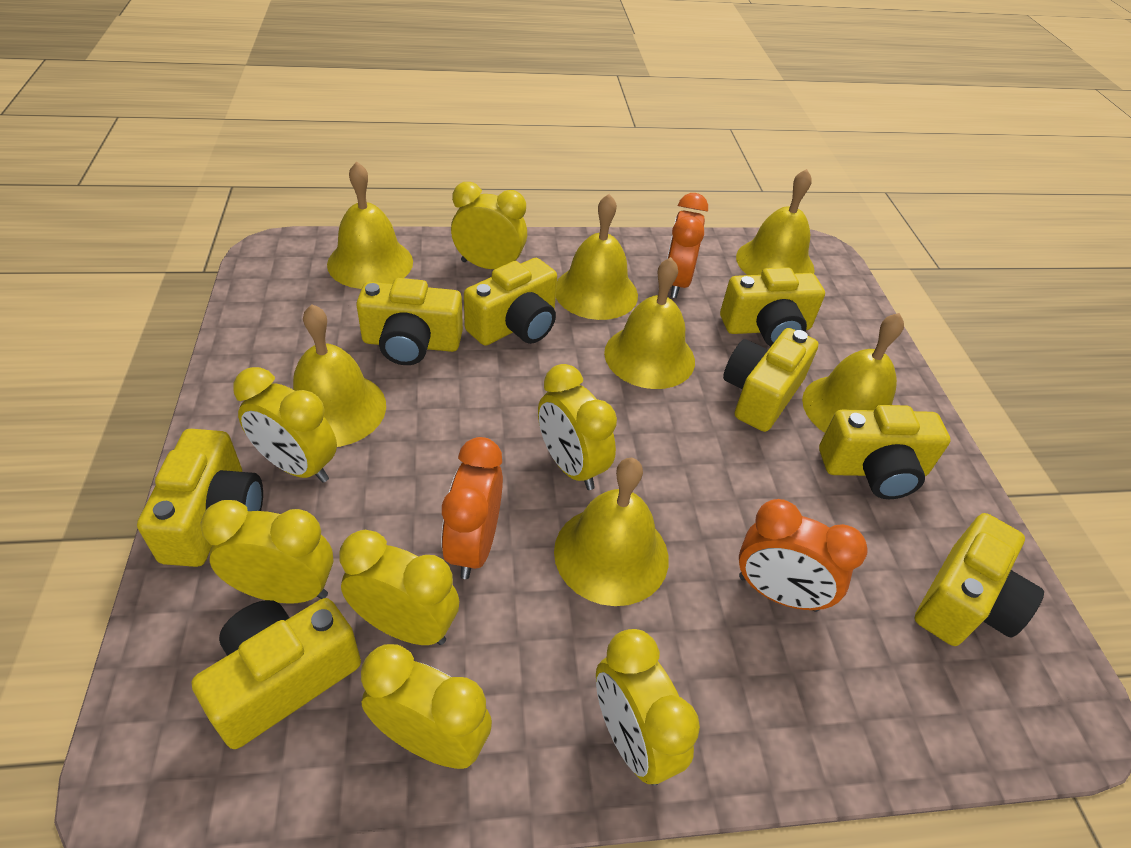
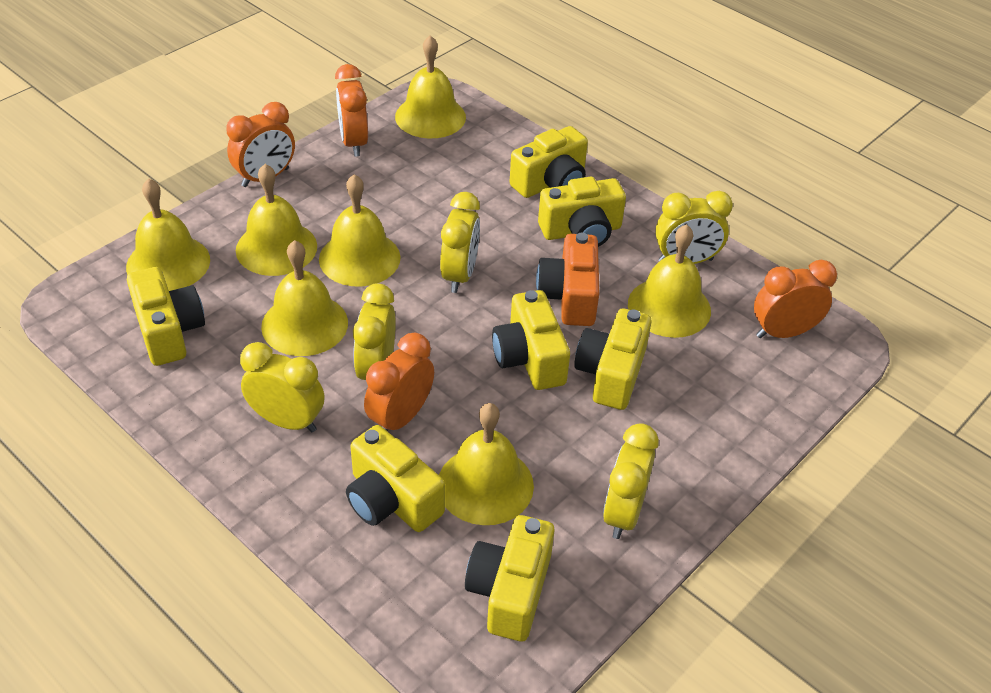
orange camera: 0 -> 1
orange clock: 3 -> 4
yellow camera: 8 -> 7
yellow clock: 7 -> 5

